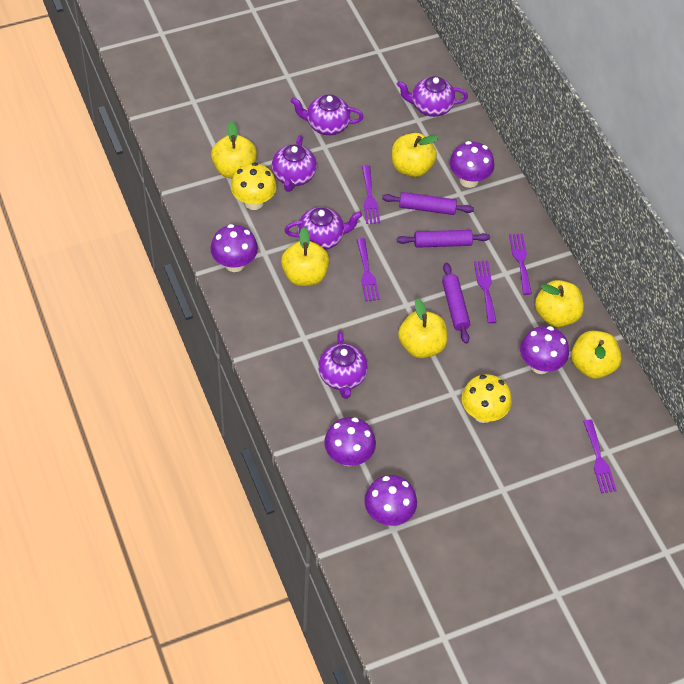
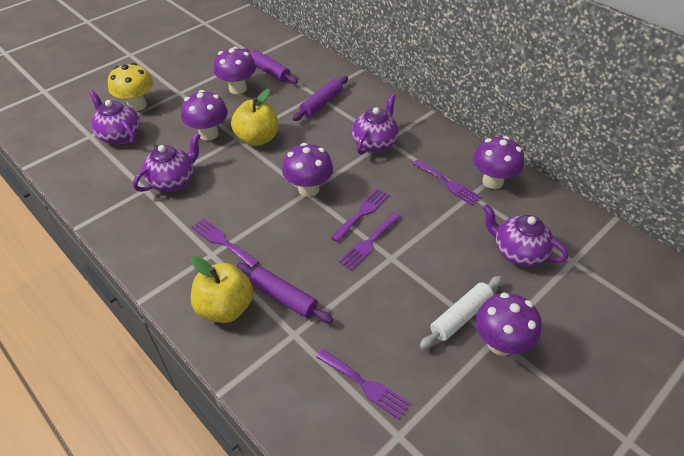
purple teapot: 5 -> 4
white rolling pin: 0 -> 1
yellow apple: 6 -> 2
yellow mushroom: 2 -> 1

